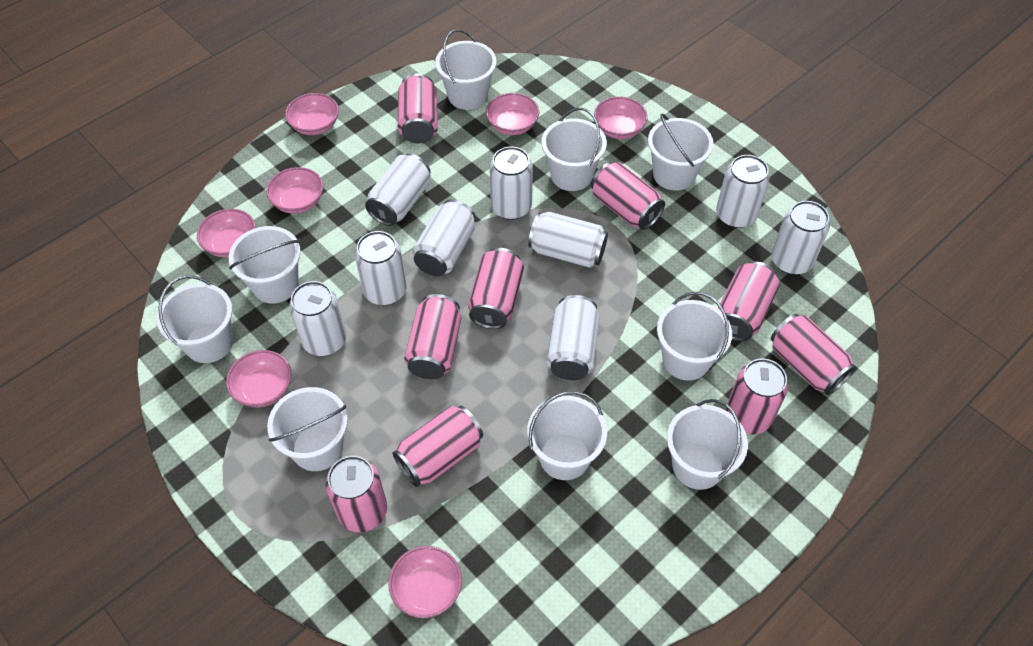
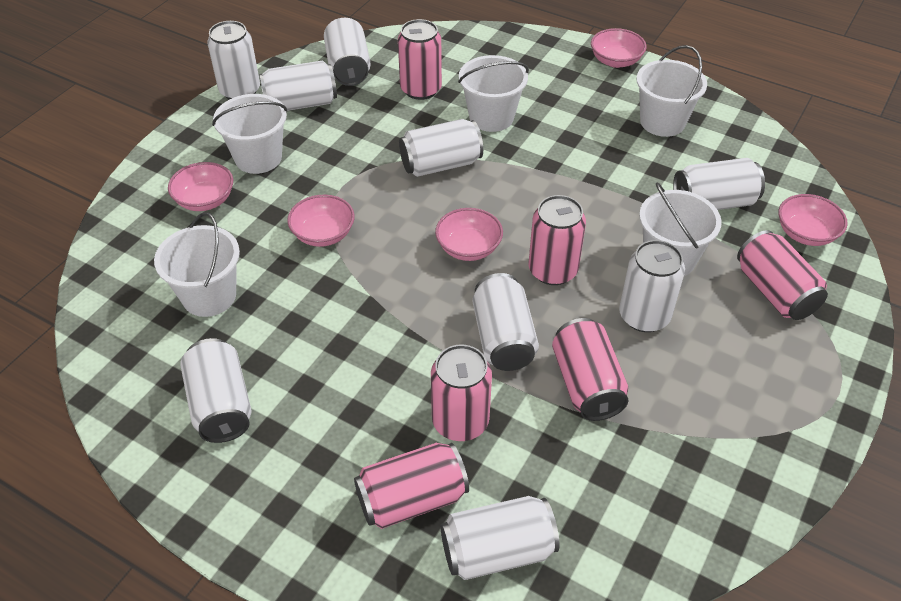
pink bowl: 7 -> 5
pink can: 9 -> 6
white bucket: 9 -> 5

